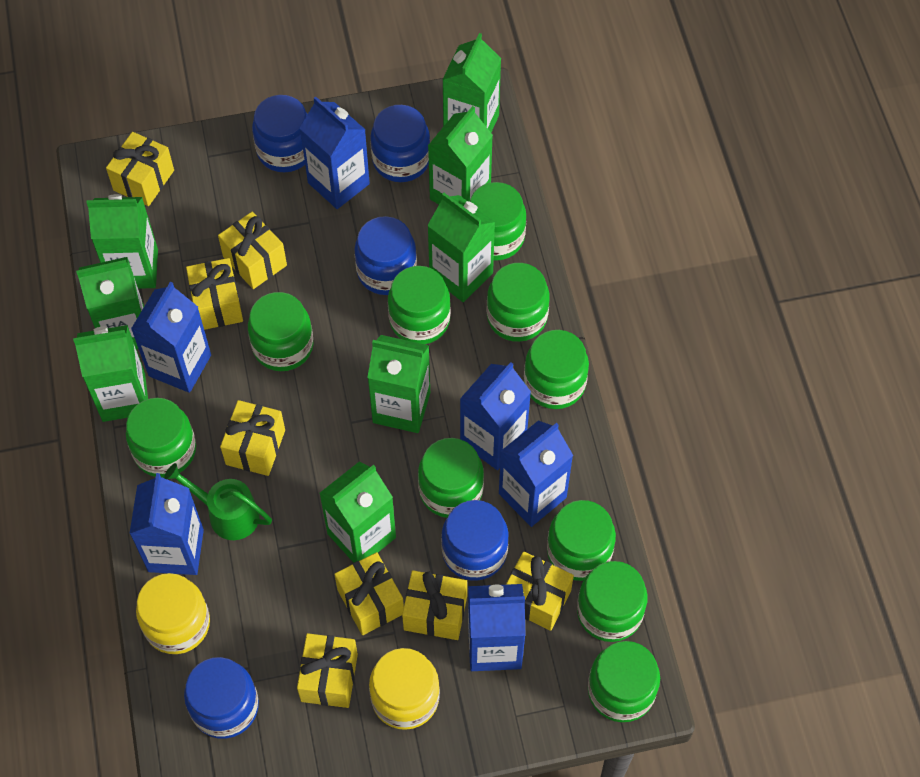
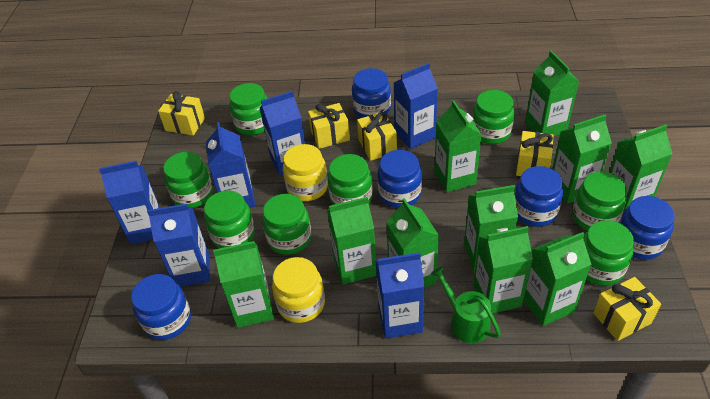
green carton: 8 -> 10
green jar: 10 -> 8
yellow gift: 8 -> 5

